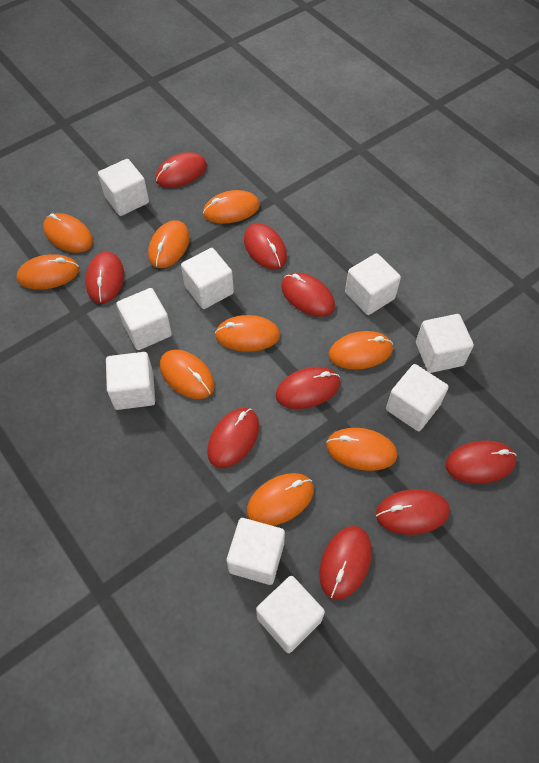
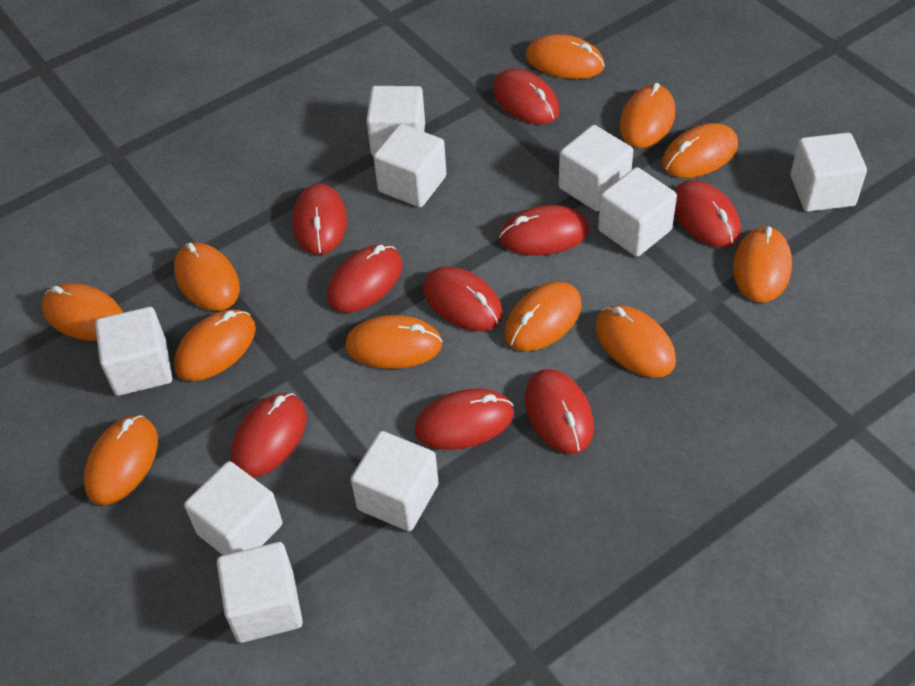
orange mouse: 9 -> 11

